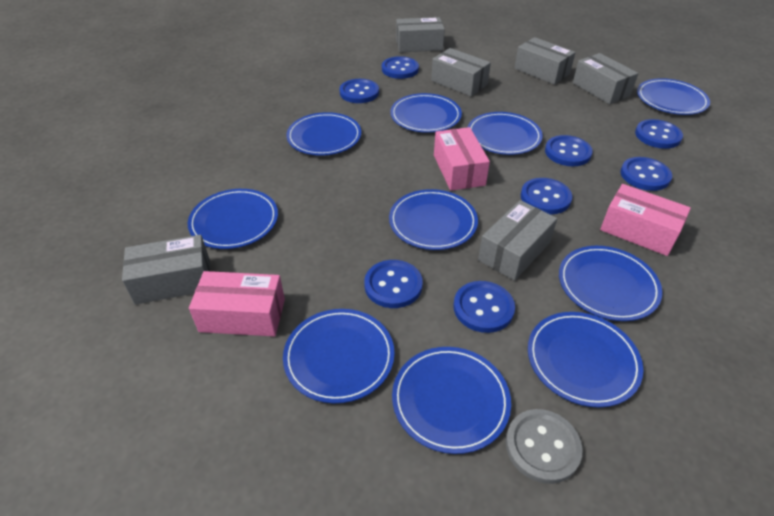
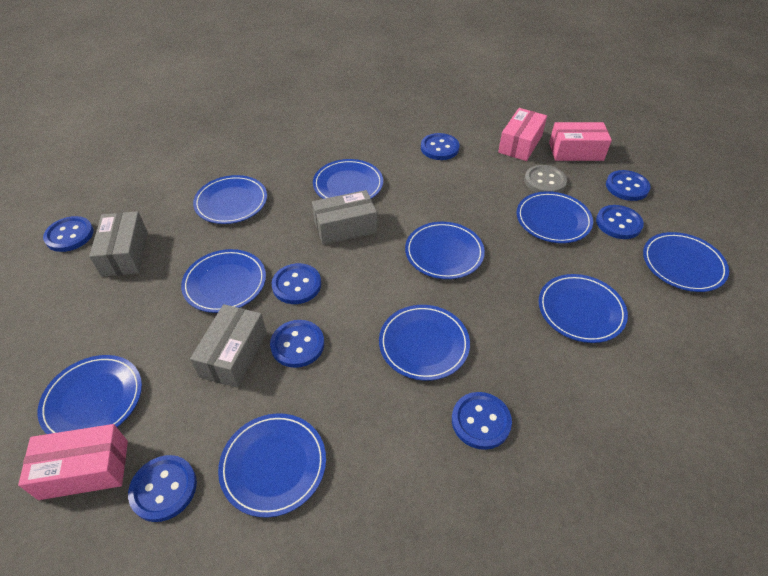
grey box: 6 -> 3

